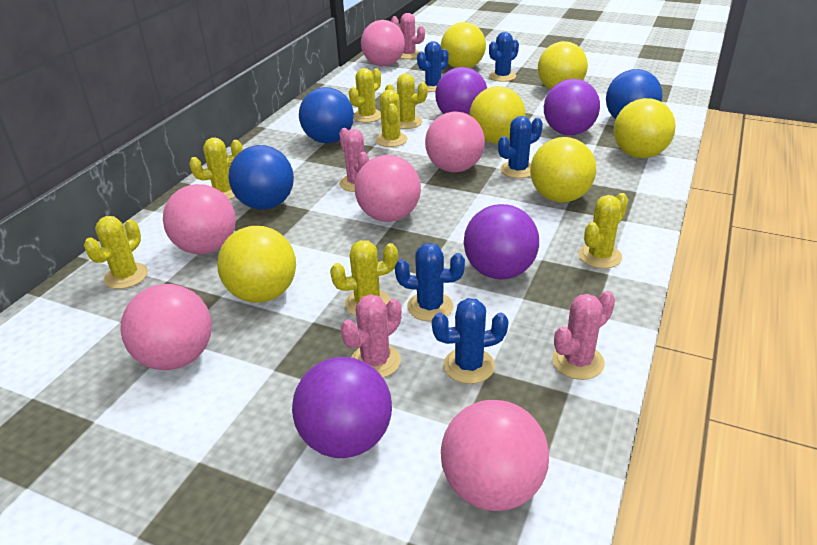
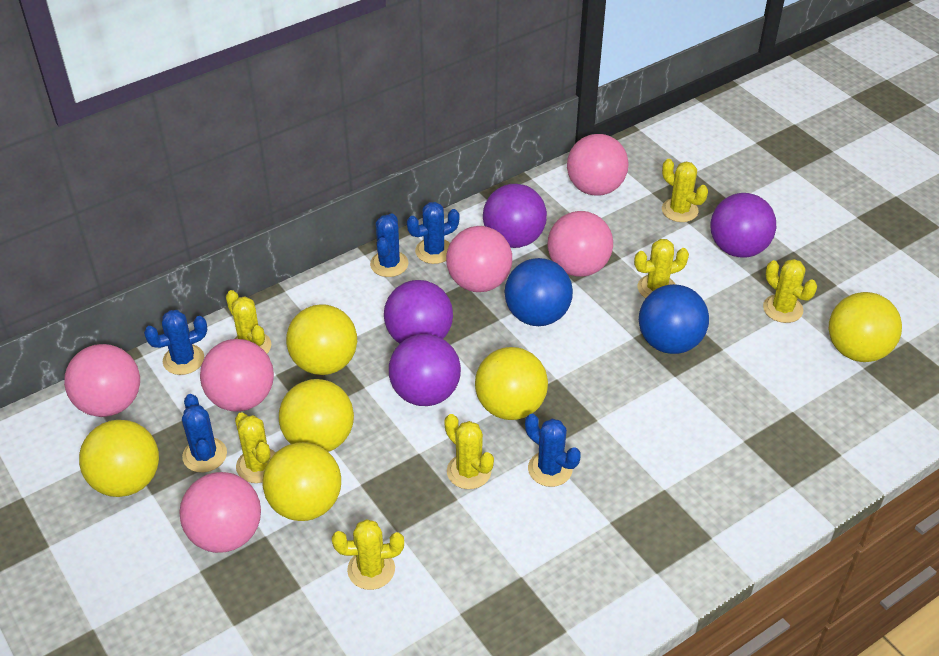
blue ball: 3 -> 2
pink cactus: 4 -> 0

